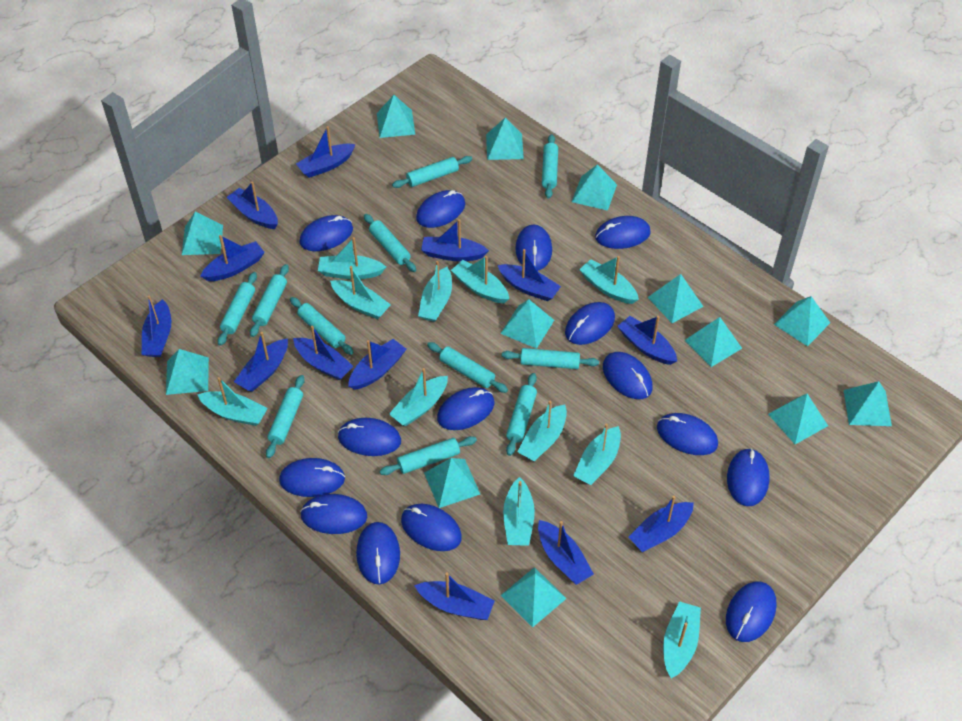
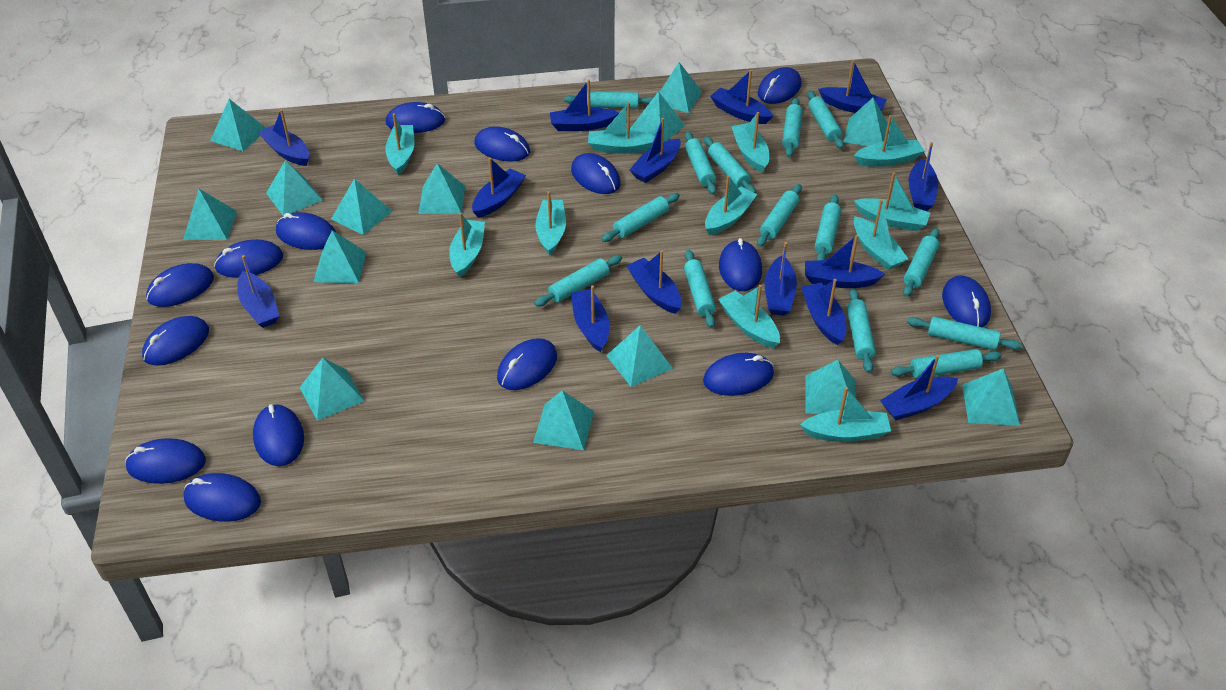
blue boat: 13 -> 14
turquoise pyramid: 13 -> 14
turquoise rolling pin: 11 -> 14

